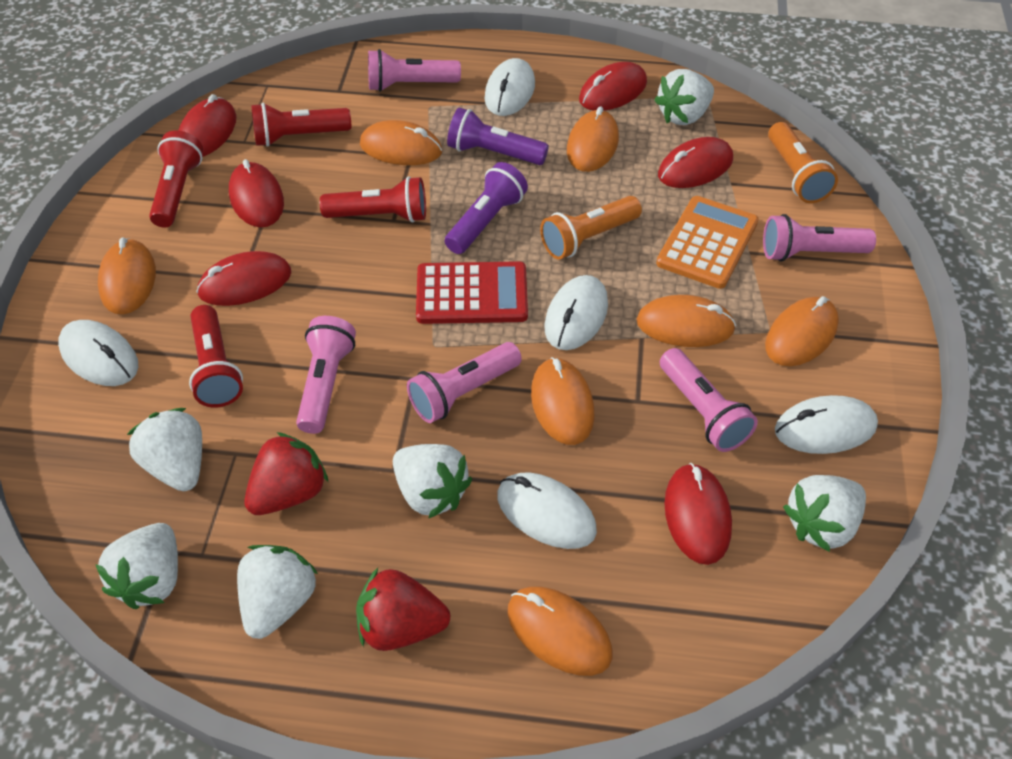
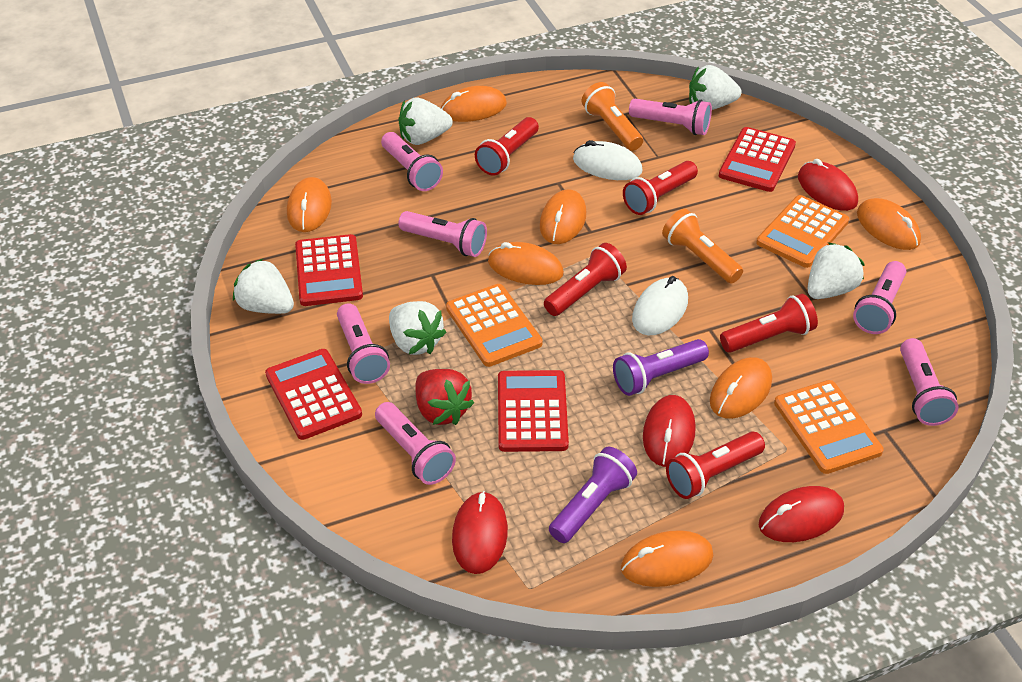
orange calculator: 1 -> 3
pink flashlight: 5 -> 7
red calculator: 1 -> 4
red flashlight: 4 -> 5
red mouse: 6 -> 4
red strawberry: 2 -> 1
white mouse: 5 -> 2
white strawberry: 6 -> 5

